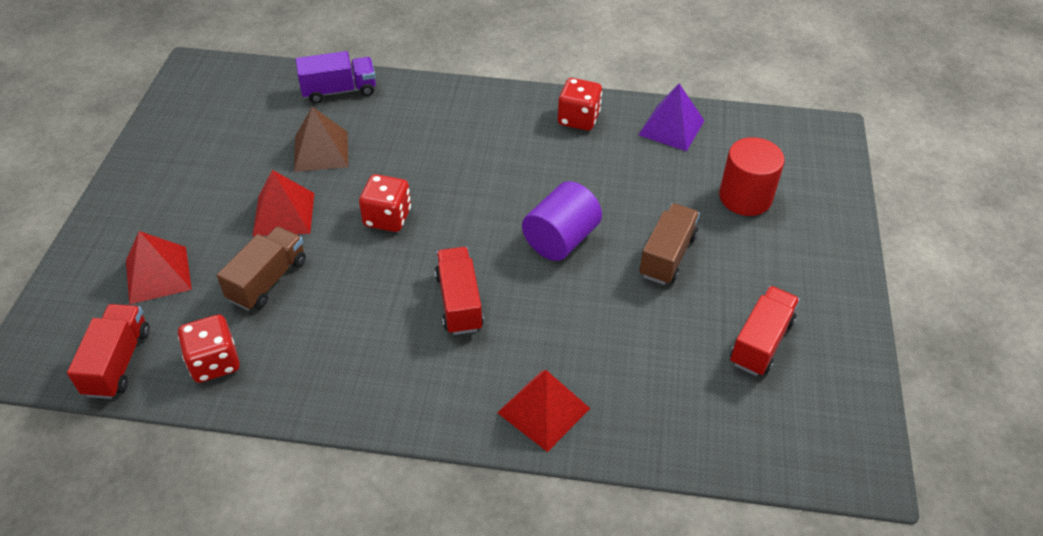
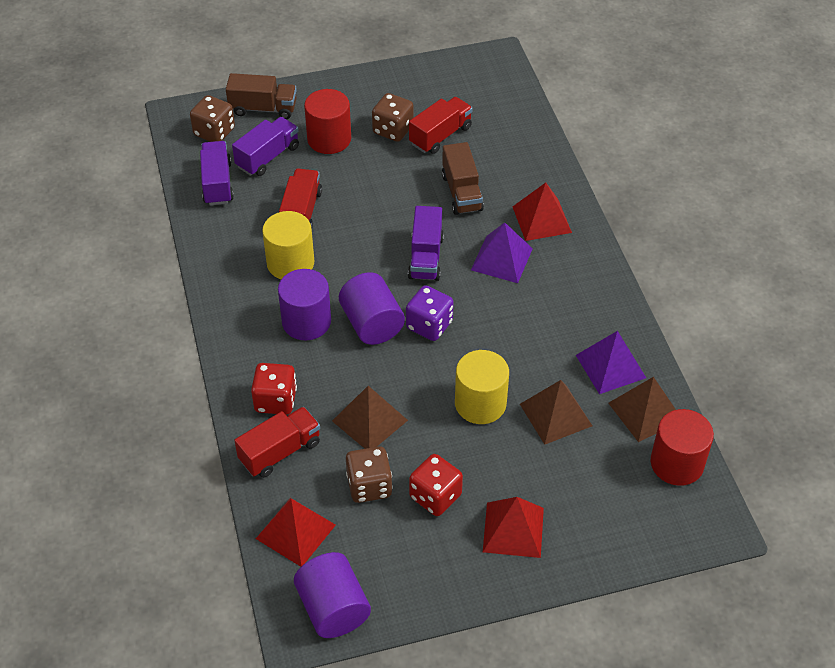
brown dice: 0 -> 3
brown pyramid: 1 -> 3
purple cylinder: 1 -> 3
purple dice: 0 -> 1
purple pyramid: 1 -> 2
purple truck: 1 -> 3
red cylinder: 1 -> 2
red dice: 3 -> 2
yellow cylinder: 0 -> 2

